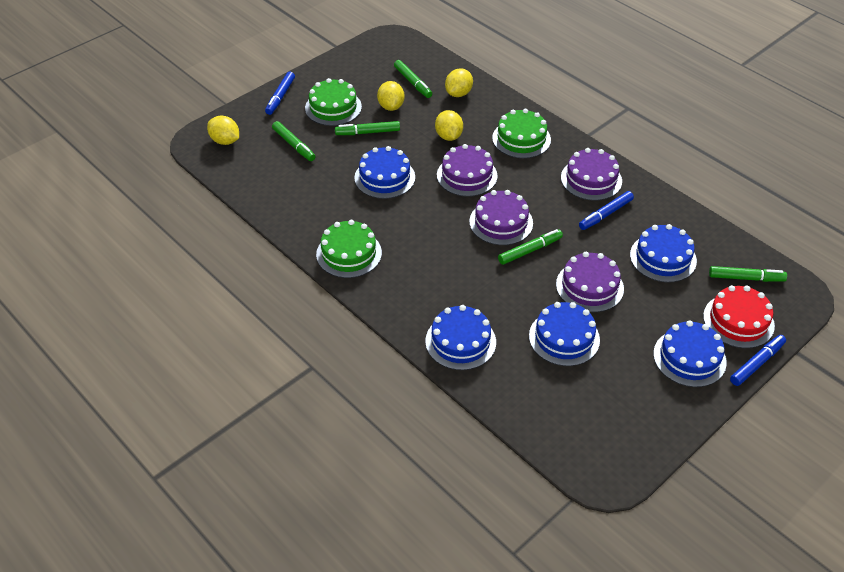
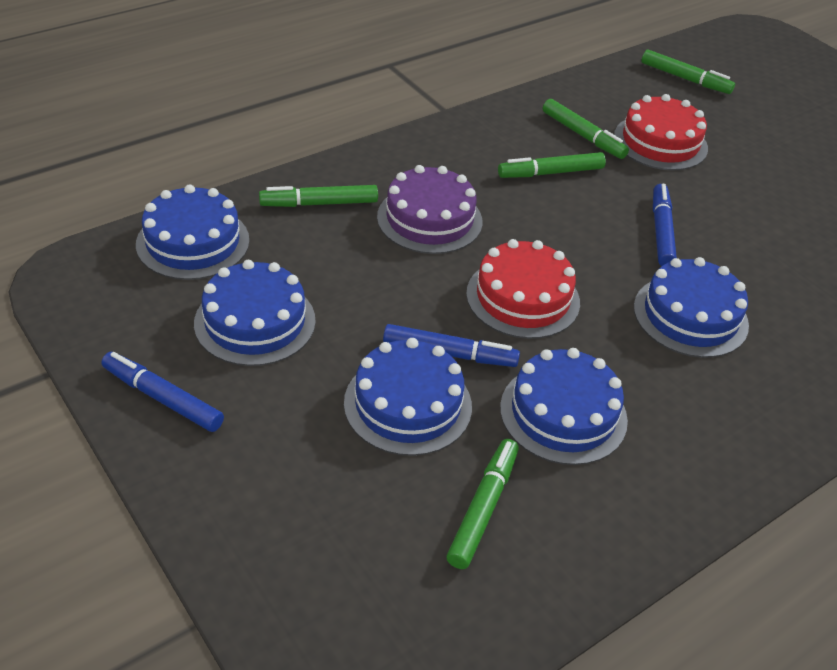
green cake: 3 -> 0
purple cake: 4 -> 1
red cake: 1 -> 2
yellow lemon: 4 -> 0

